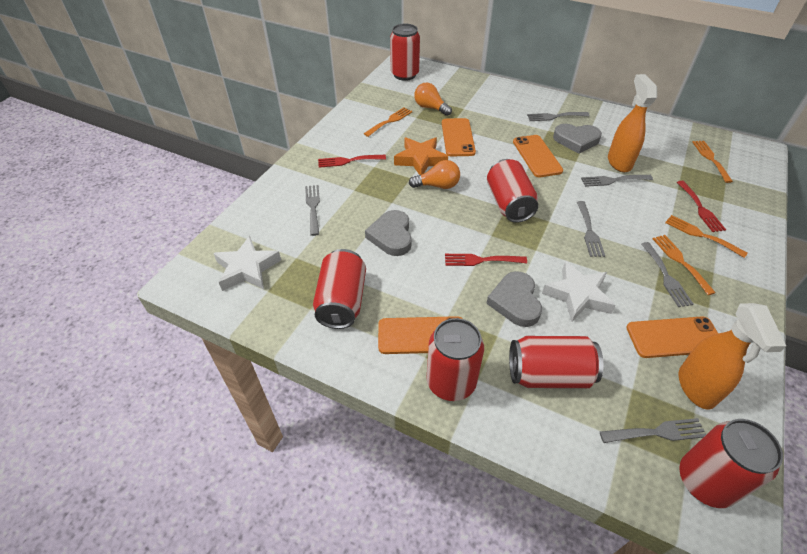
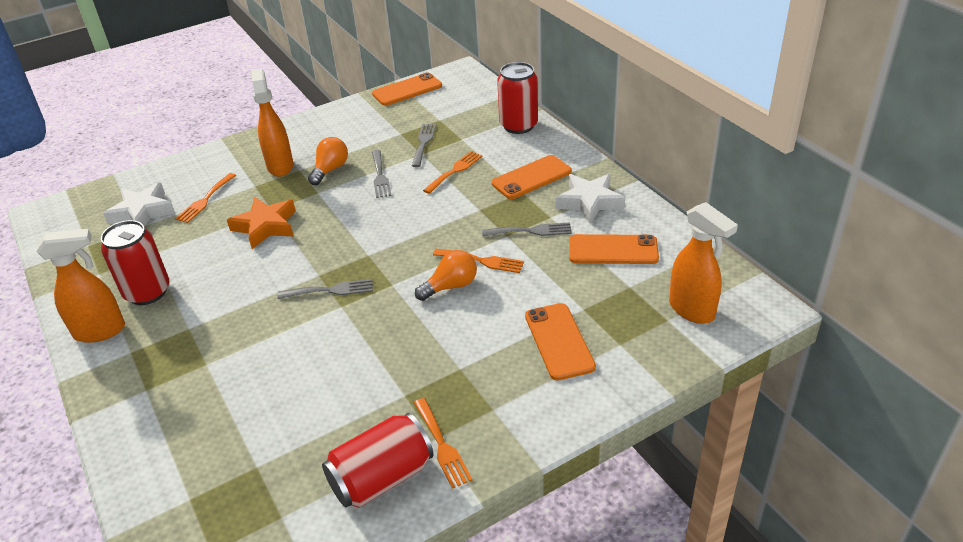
grey fork: 6 -> 4
grey heart: 3 -> 0
orange spray bottle: 2 -> 3
red can: 6 -> 3
red fork: 3 -> 0

